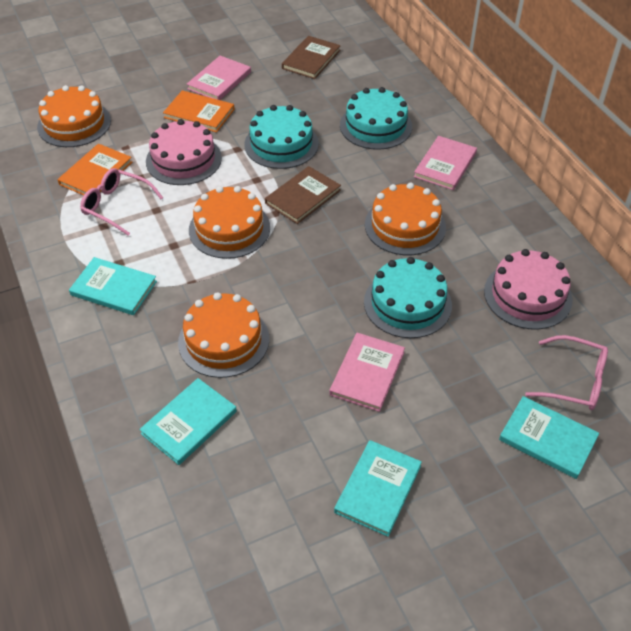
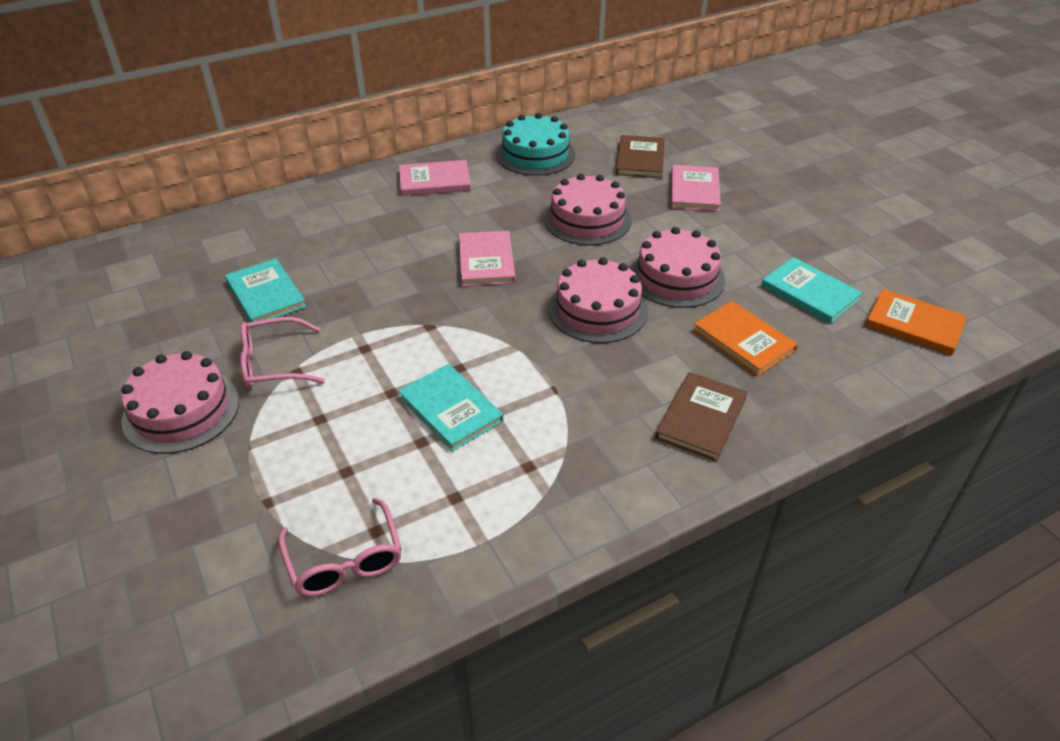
orange cake: 4 -> 0
pink cake: 2 -> 4
turquoise book: 4 -> 3
turquoise cake: 3 -> 1

